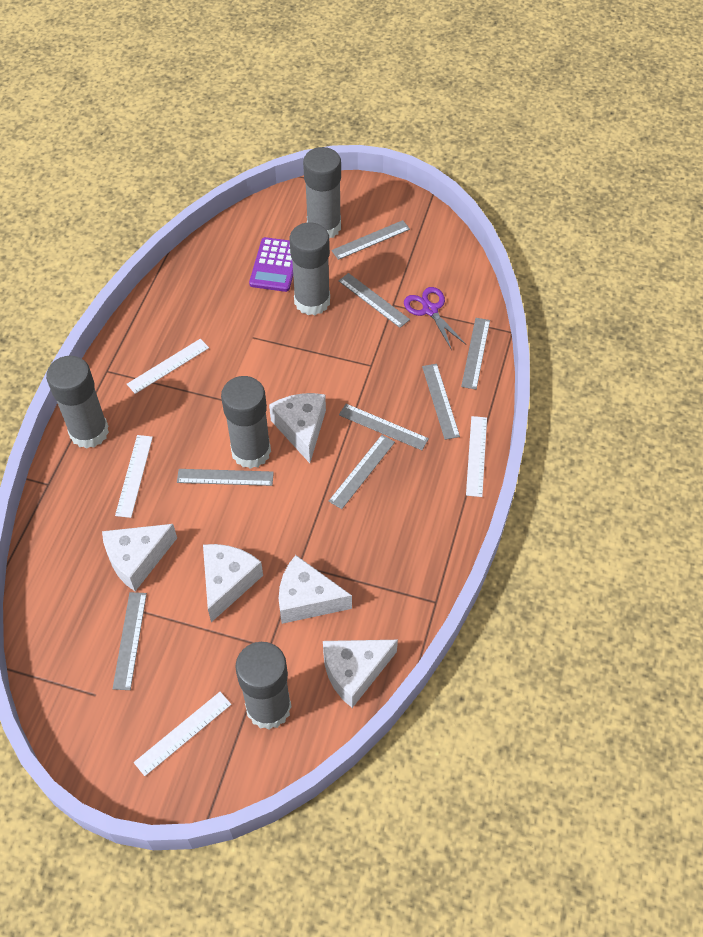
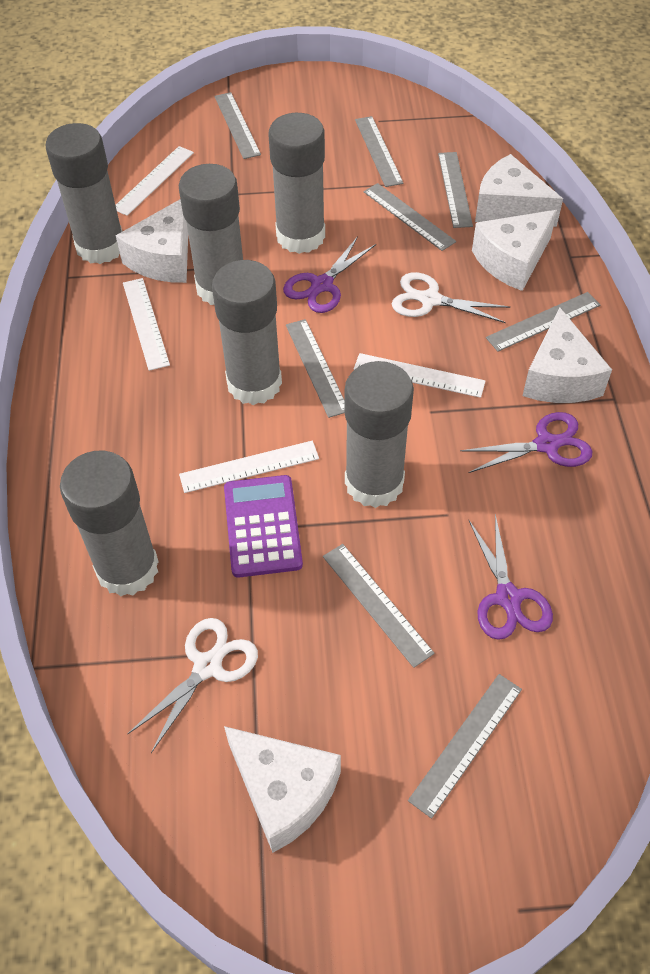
grey glue stick: 5 -> 6
purple scissors: 1 -> 3
white scissors: 0 -> 2

